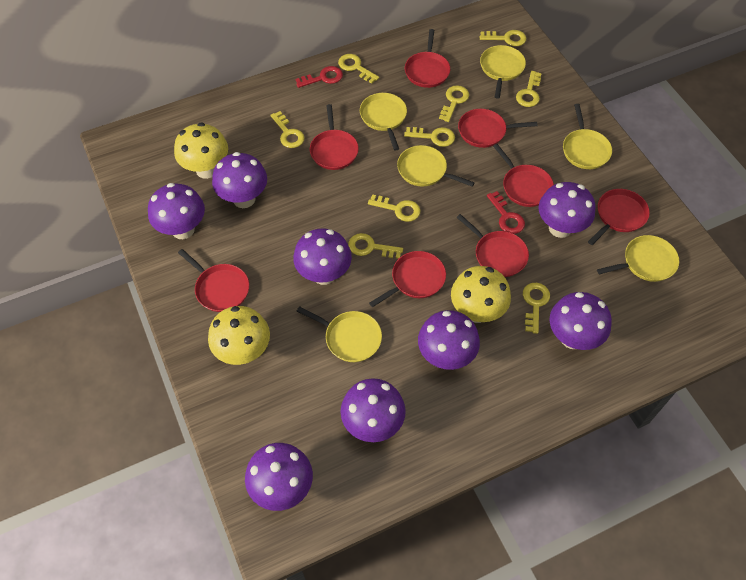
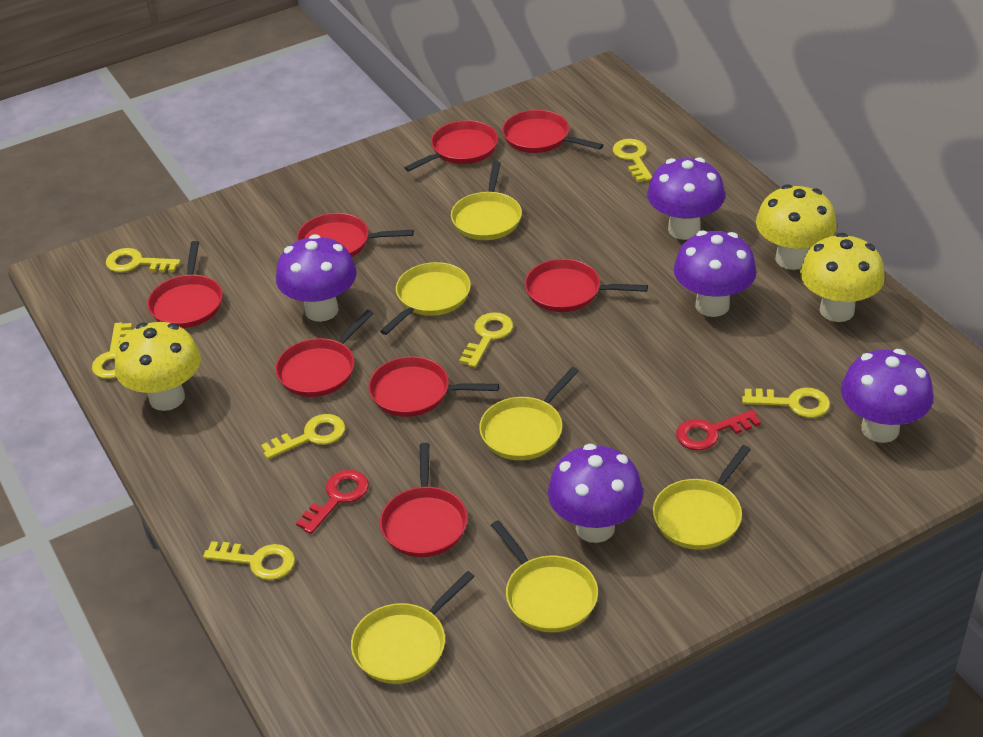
purple mushroom: 8 -> 5
yellow key: 9 -> 7

